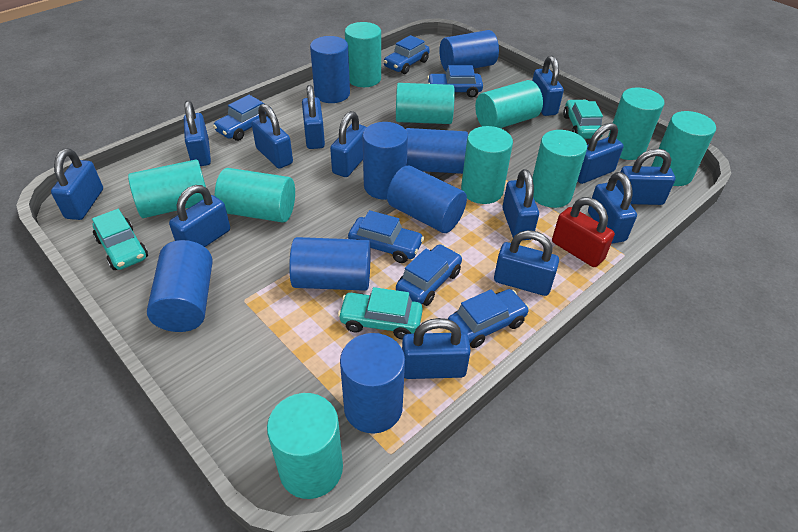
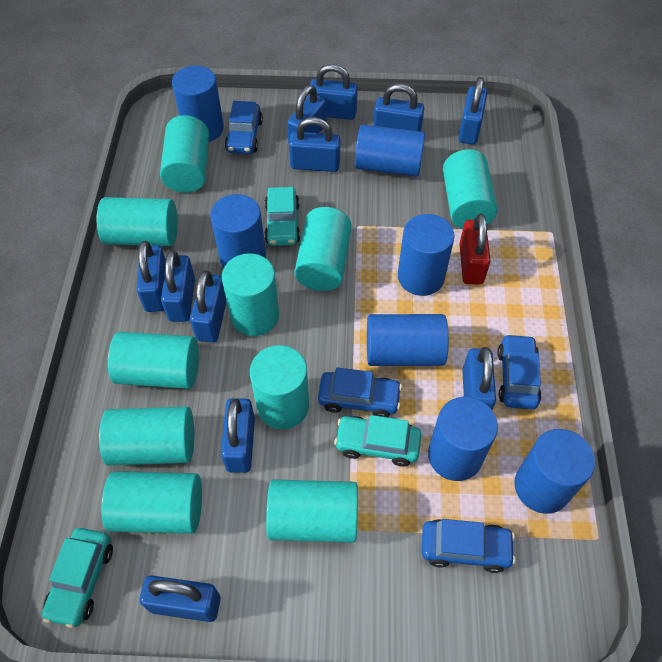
blue car: 6 -> 4
blue cylinder: 8 -> 7
blue padlock: 13 -> 11

